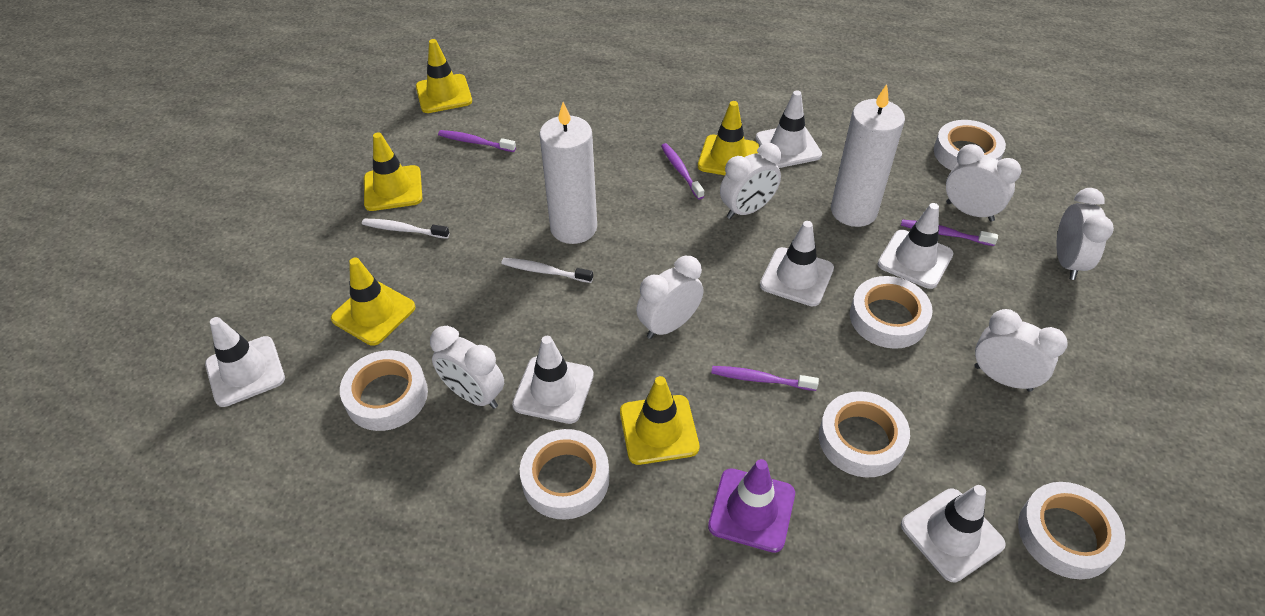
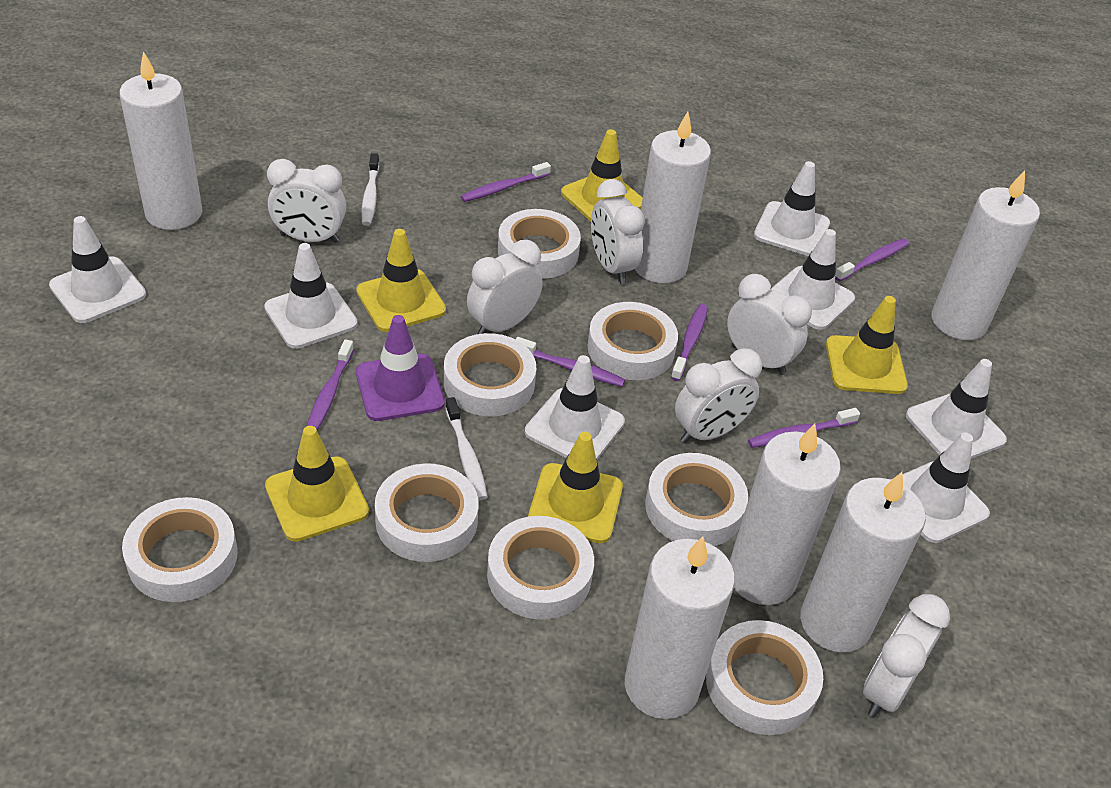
purple toothbrush: 4 -> 6
white candle: 2 -> 6
white tape: 6 -> 8
white traffic cone: 6 -> 7

